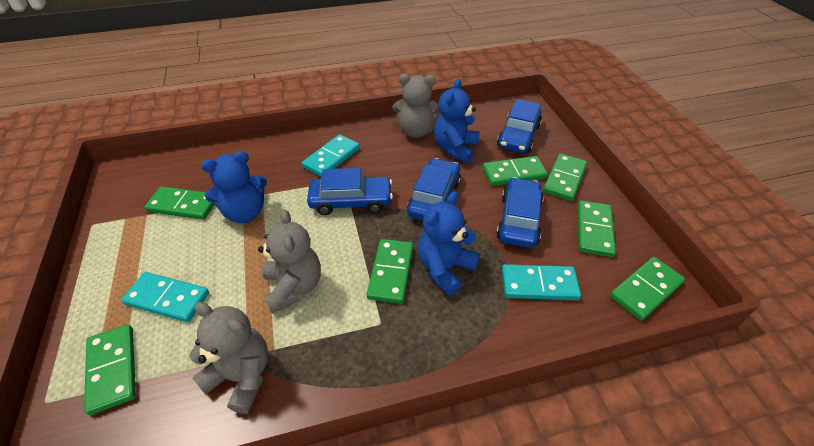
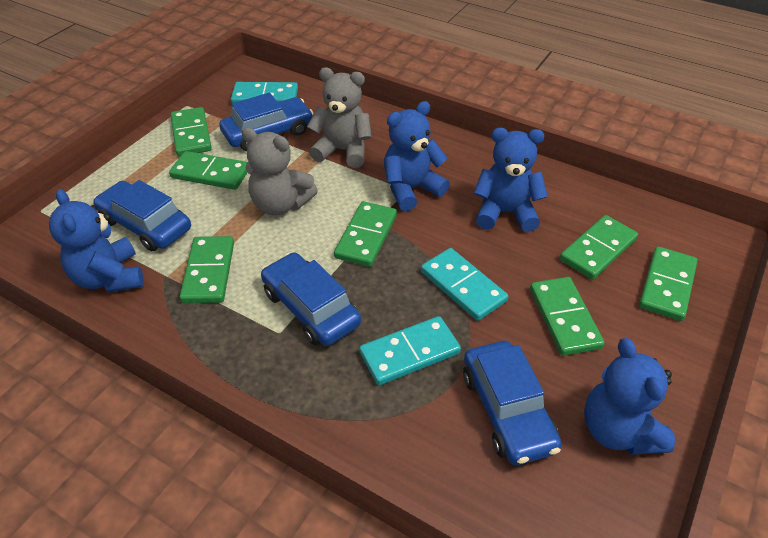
blue teddy bear: 3 -> 4
grey teddy bear: 3 -> 2

